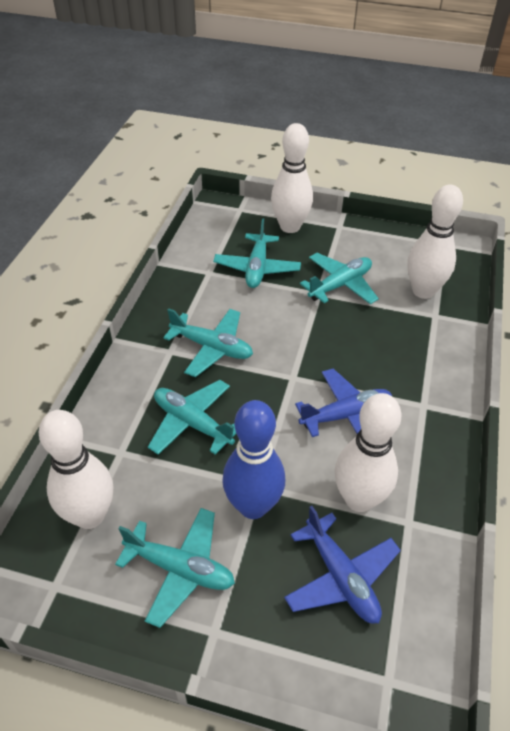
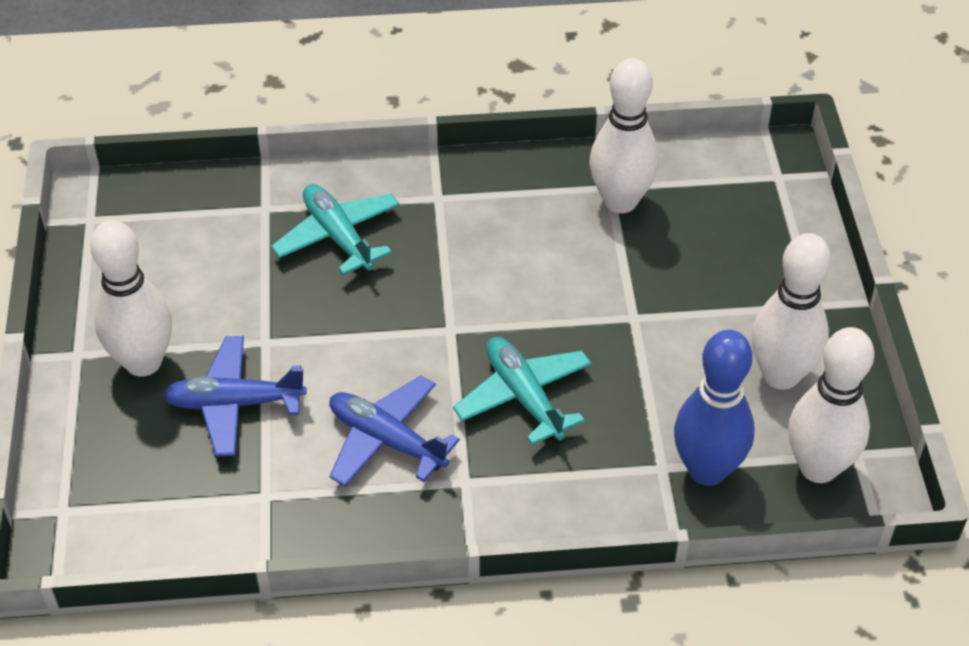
turquoise plane: 5 -> 2

